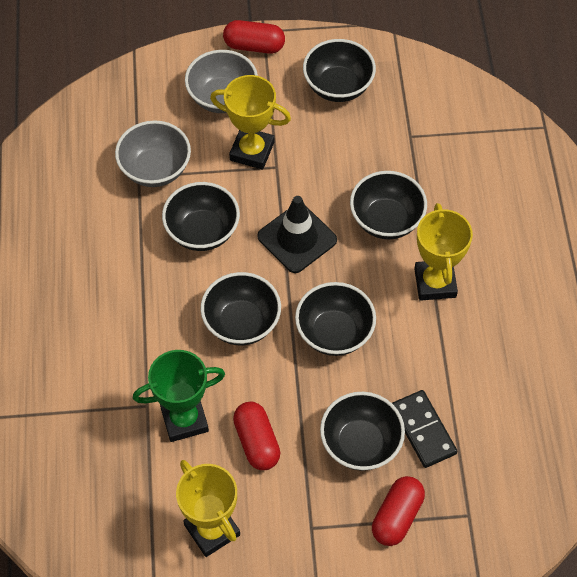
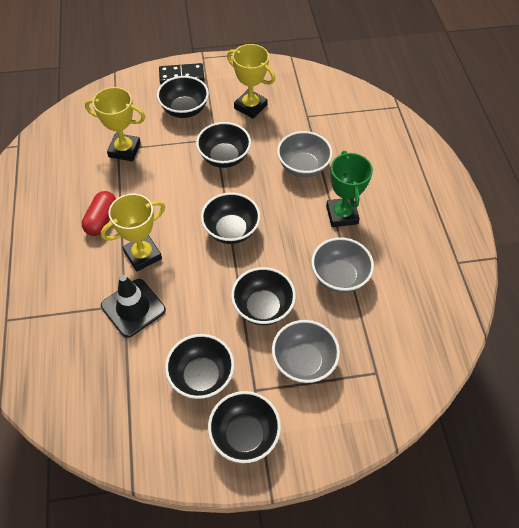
grey bowl: 2 -> 3
red capsule: 3 -> 1

